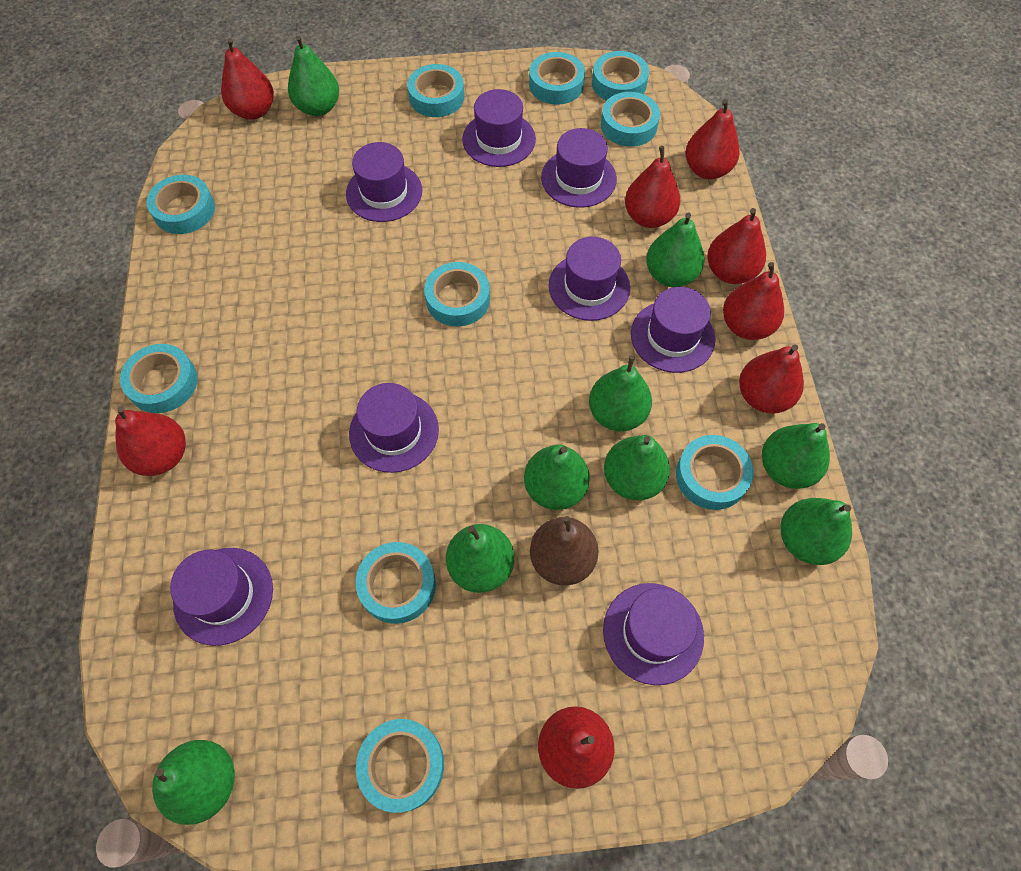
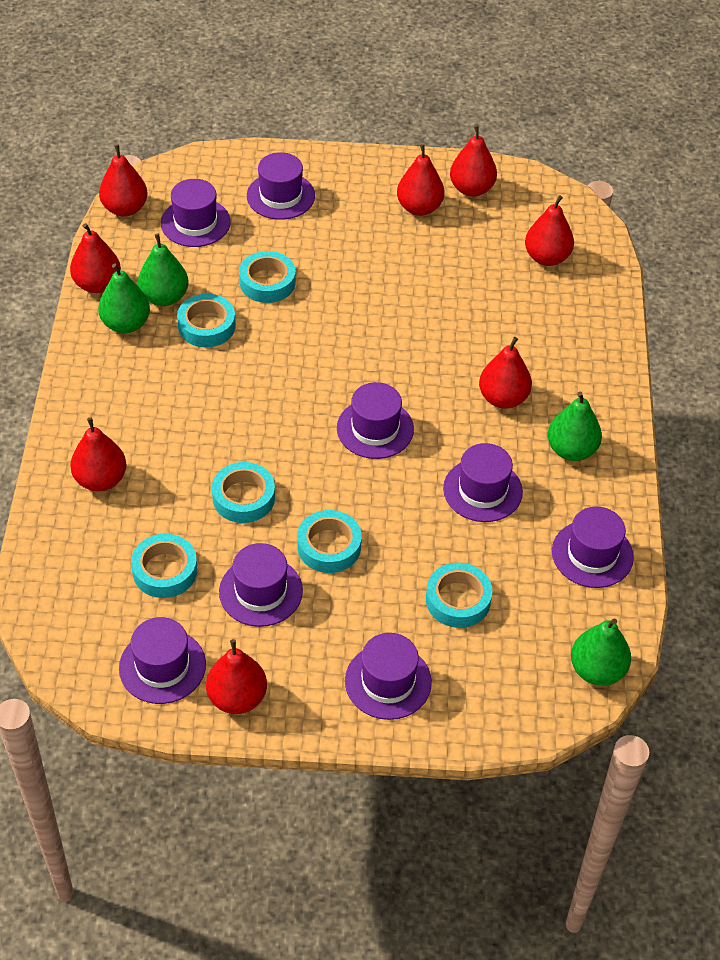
brown pear: 1 -> 0
green pear: 9 -> 4
turquoise tape: 10 -> 6

